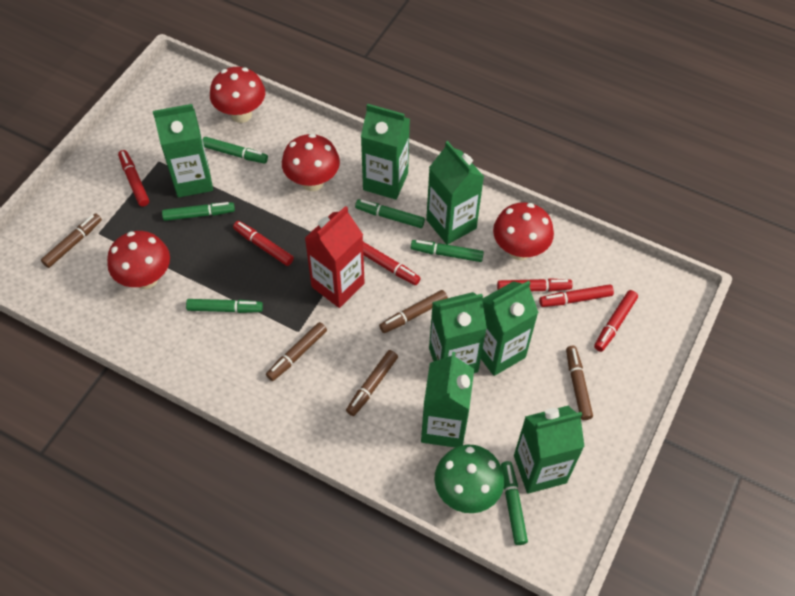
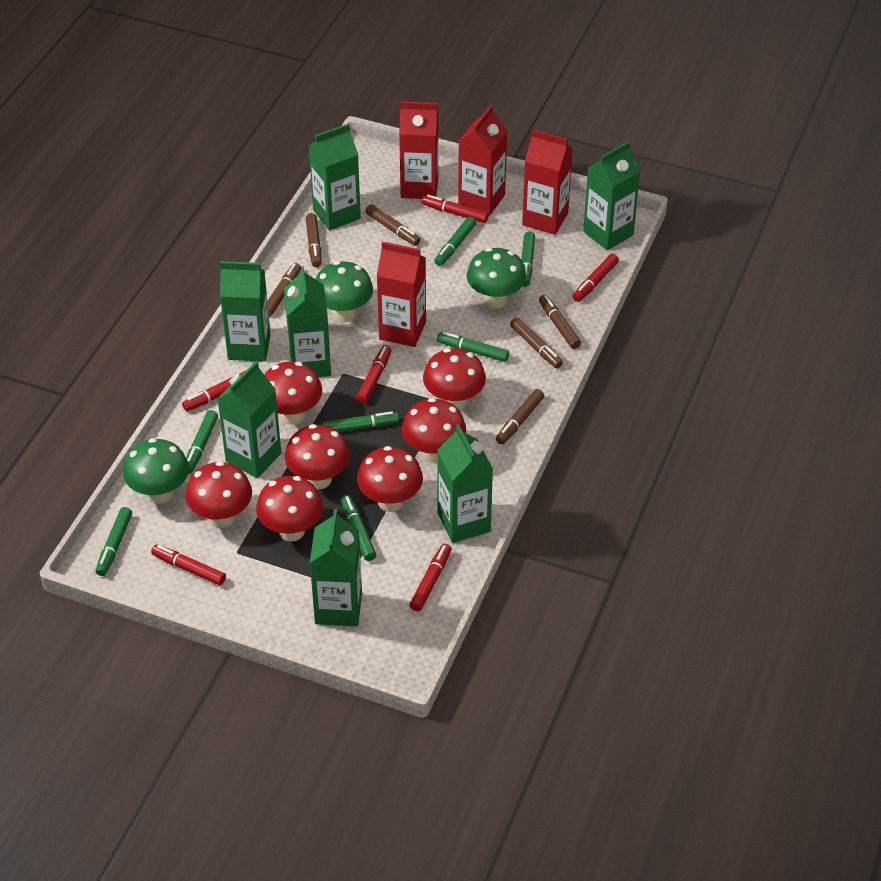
brown marker: 5 -> 6
green marker: 6 -> 7
green mushroom: 1 -> 3
red carton: 1 -> 4
red mushroom: 4 -> 7

